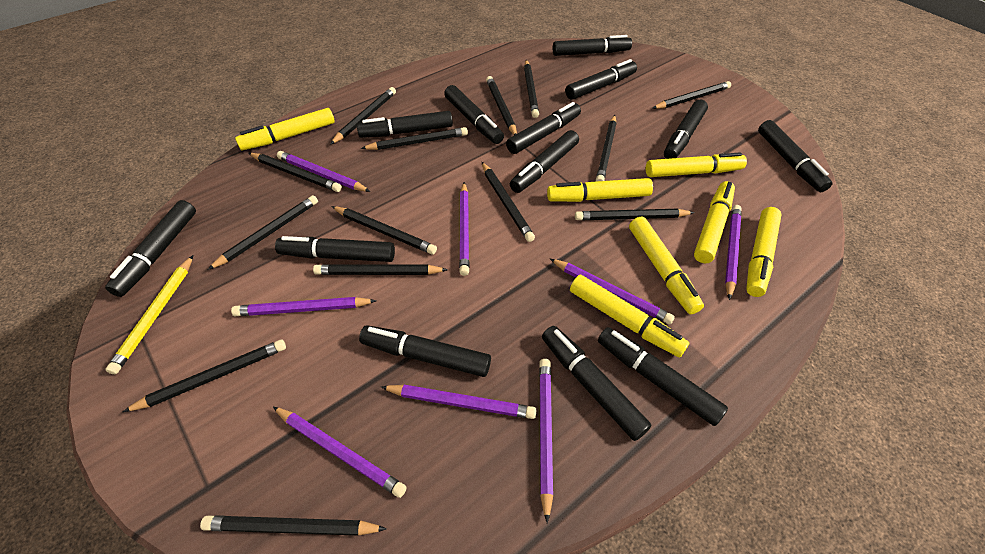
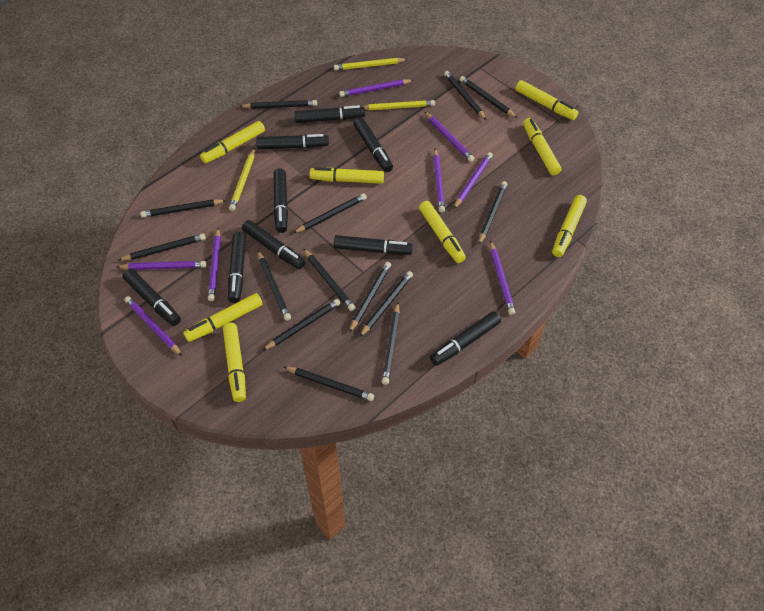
black marker: 13 -> 9
yellow marker: 7 -> 8
yellow pencil: 1 -> 3

